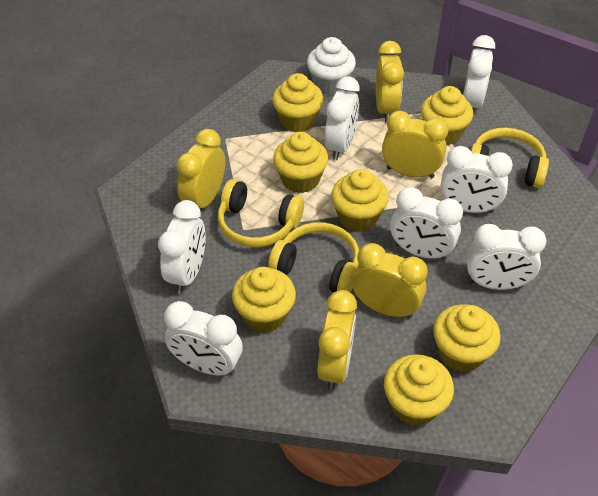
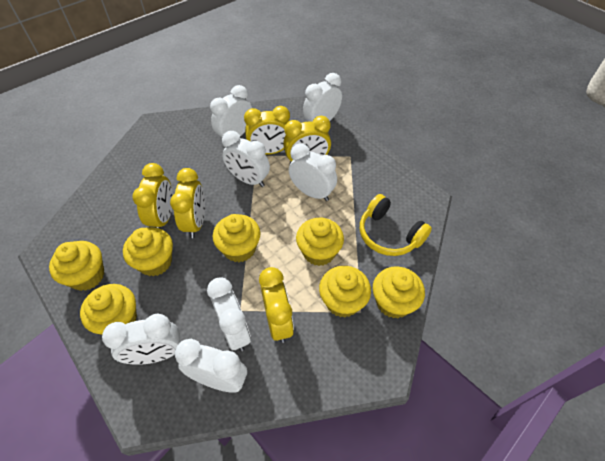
white cupcake: 1 -> 0
yellow headphones: 3 -> 1

